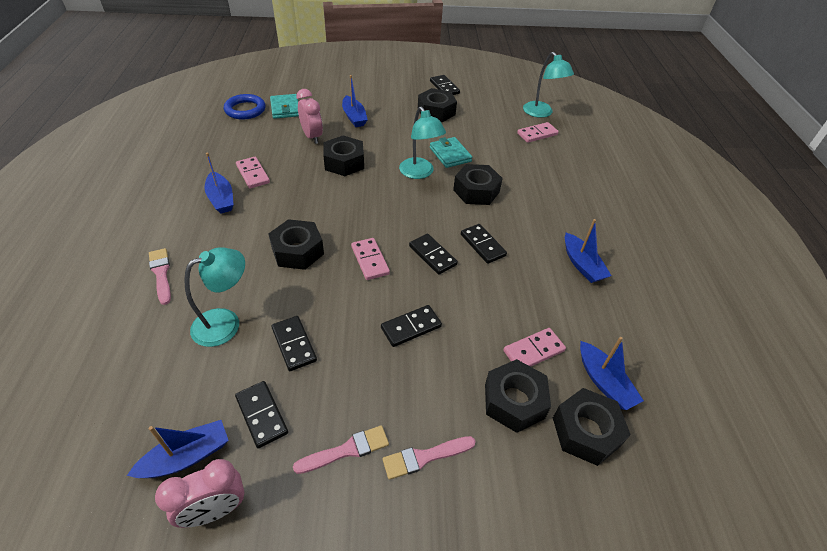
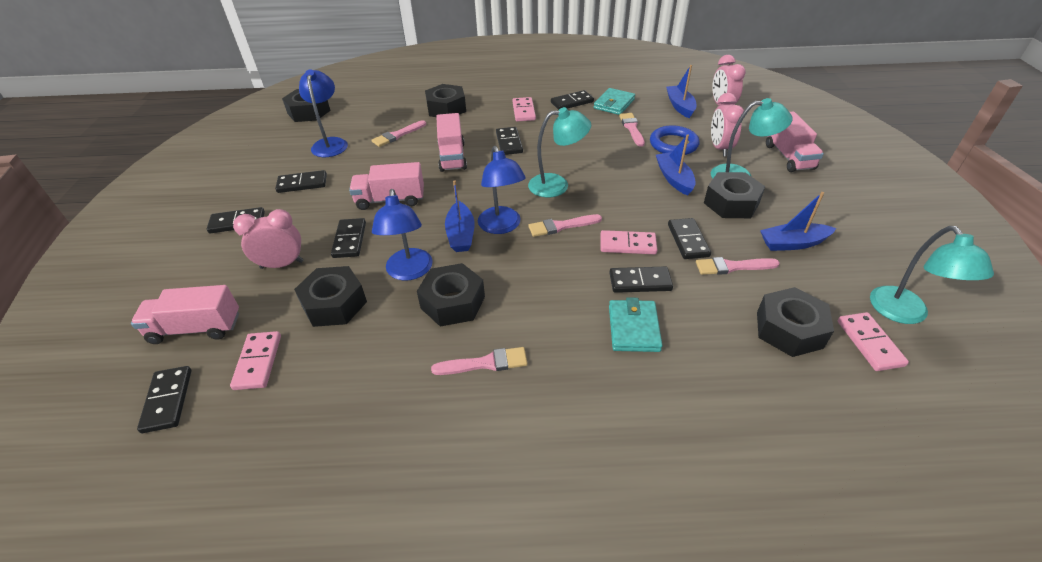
black domino: 6 -> 8
blue boat: 5 -> 4
blue lamp: 0 -> 3
pink brush: 3 -> 5
pink clock: 2 -> 3
pink truck: 0 -> 4

